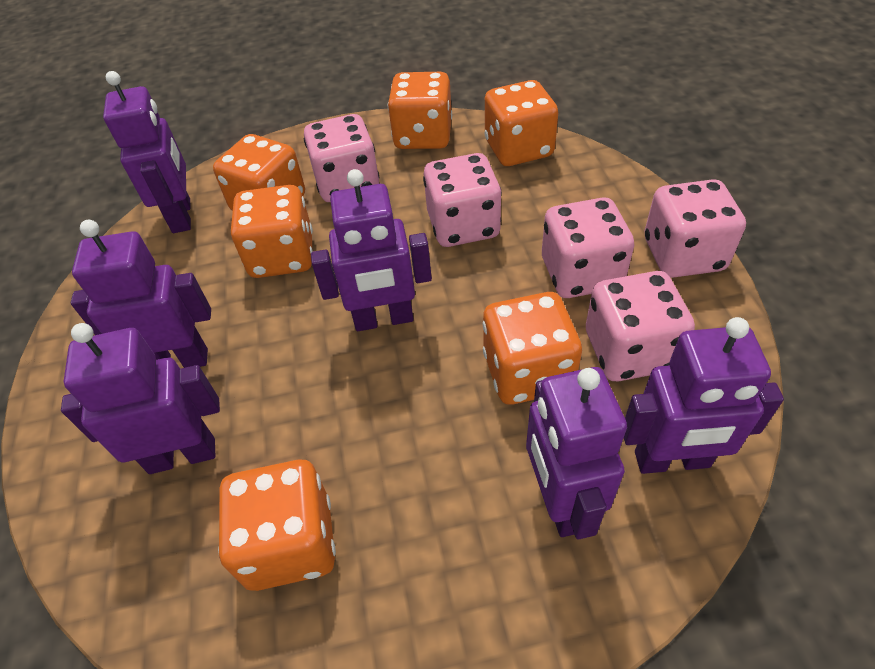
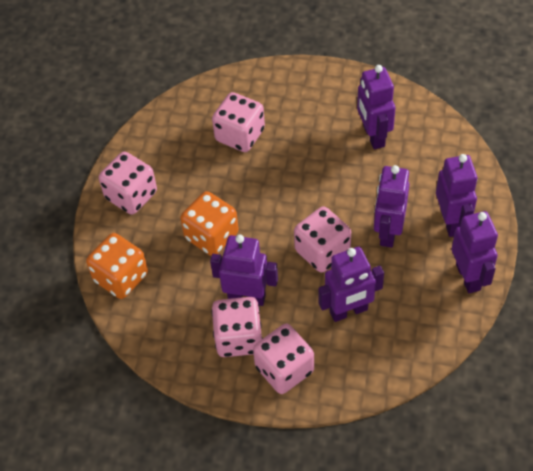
orange dice: 6 -> 2

